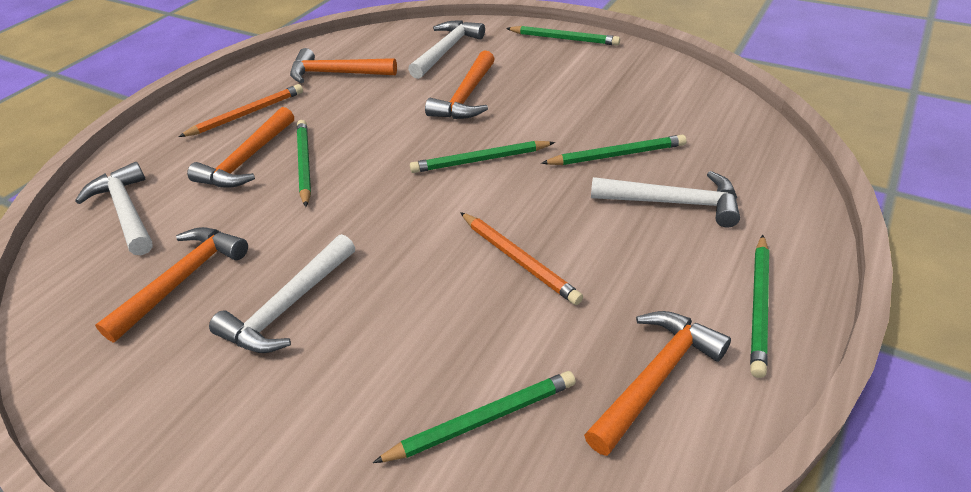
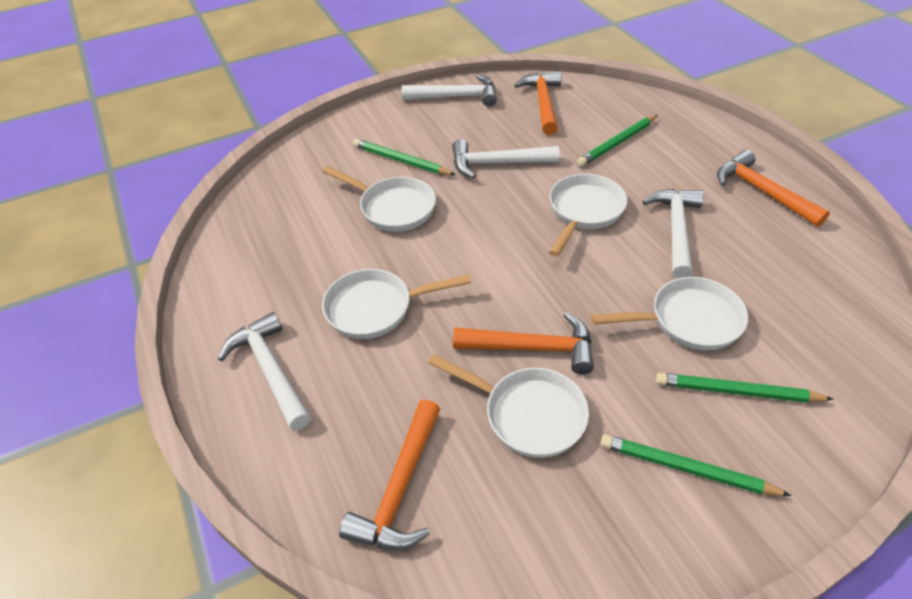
green pencil: 6 -> 4
orange hammer: 5 -> 4
orange pencil: 2 -> 0
white pan: 0 -> 5

